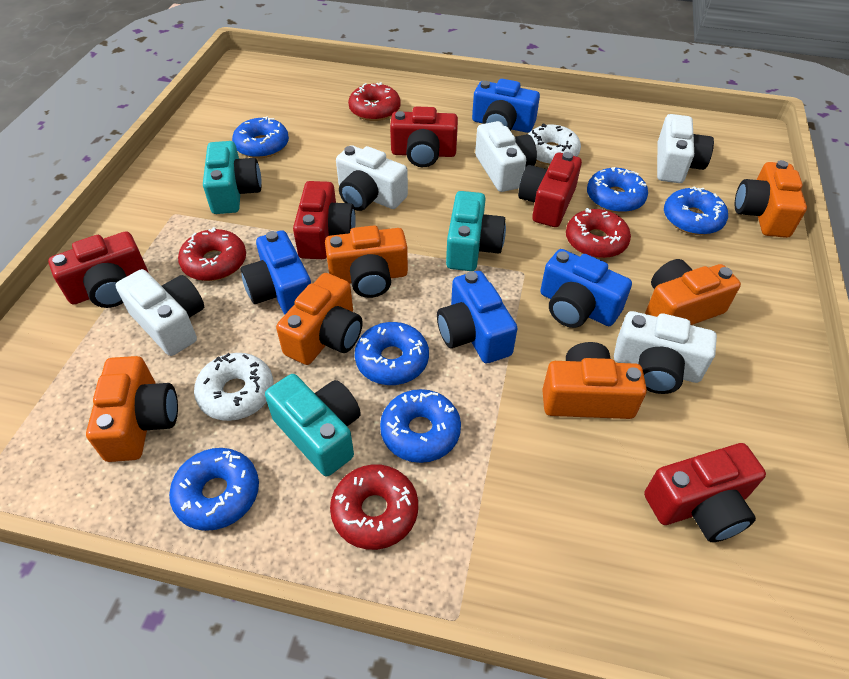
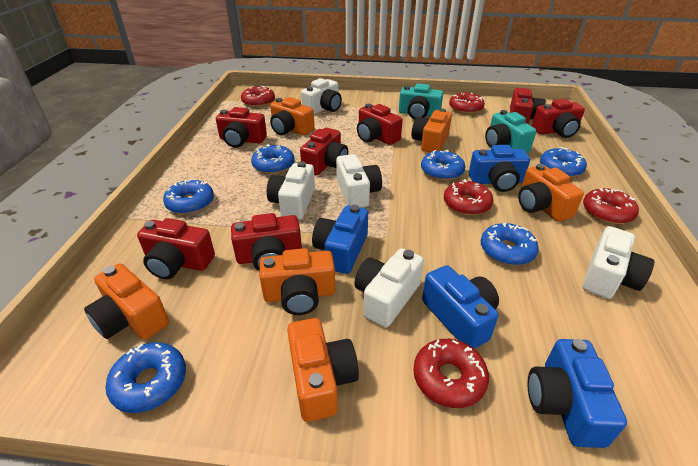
red camera: 5 -> 7
red donut: 4 -> 5
turquoise camera: 3 -> 2
white donut: 2 -> 0

